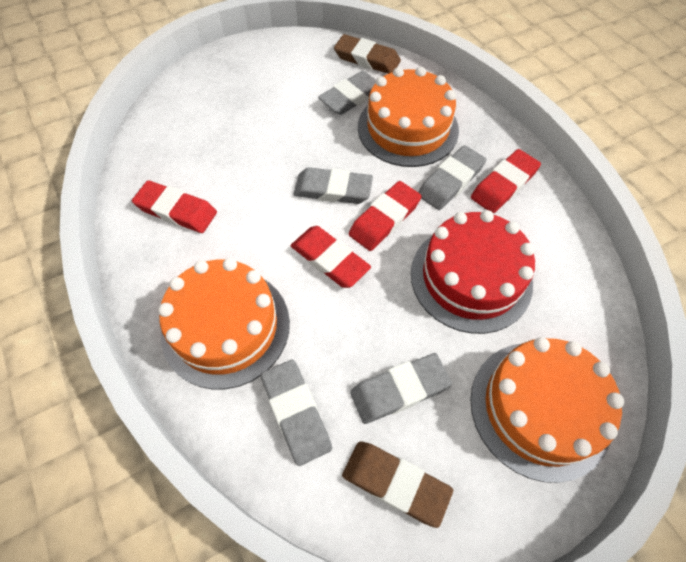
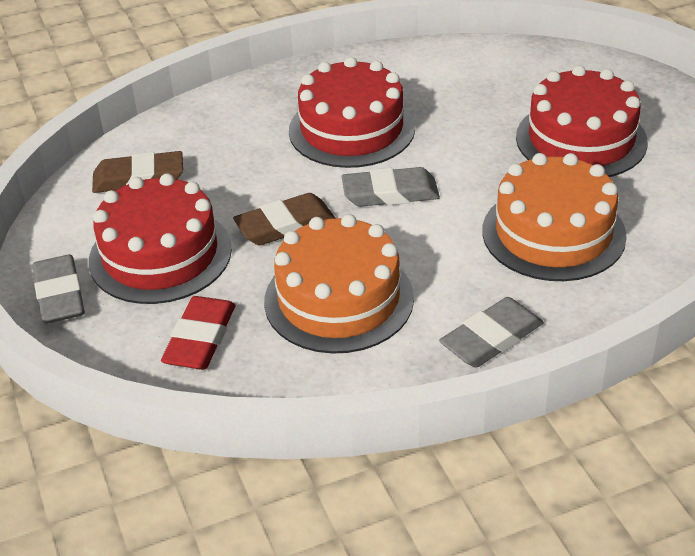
grey eraser: 5 -> 3
orange cake: 3 -> 2
red cake: 1 -> 3
red eraser: 4 -> 1

